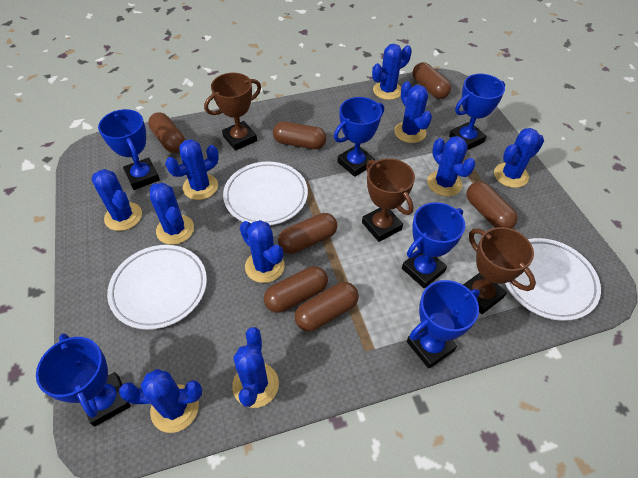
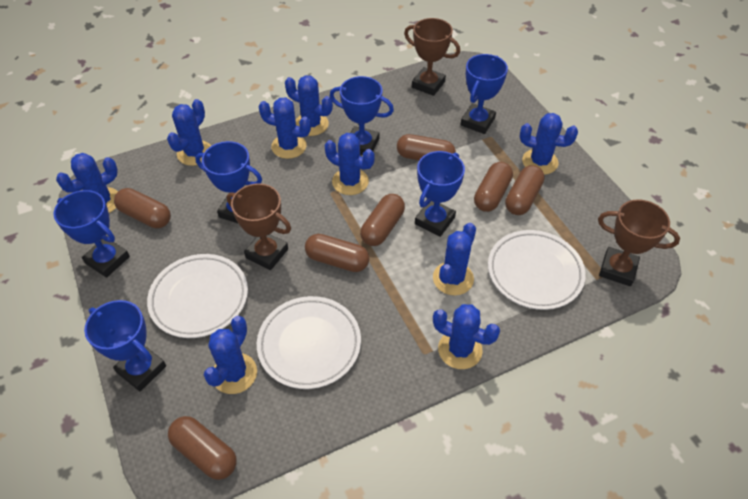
blue cactus: 10 -> 9

